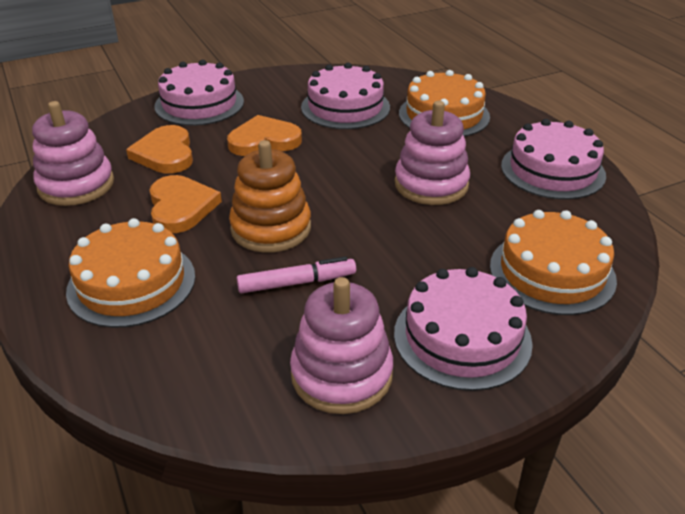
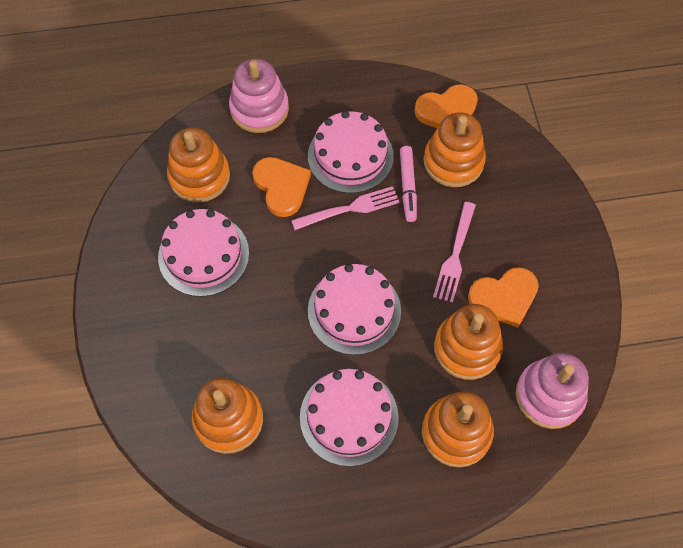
orange cake: 3 -> 0
orange stacking toy: 1 -> 5
pink fork: 0 -> 2
pink stacking toy: 3 -> 2

